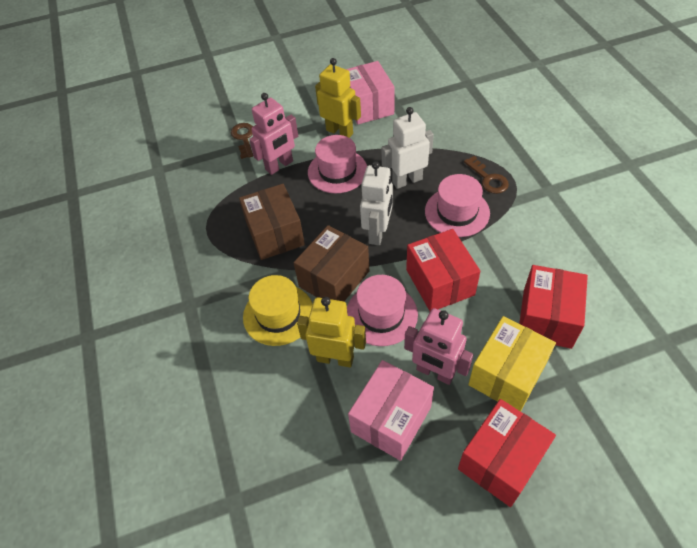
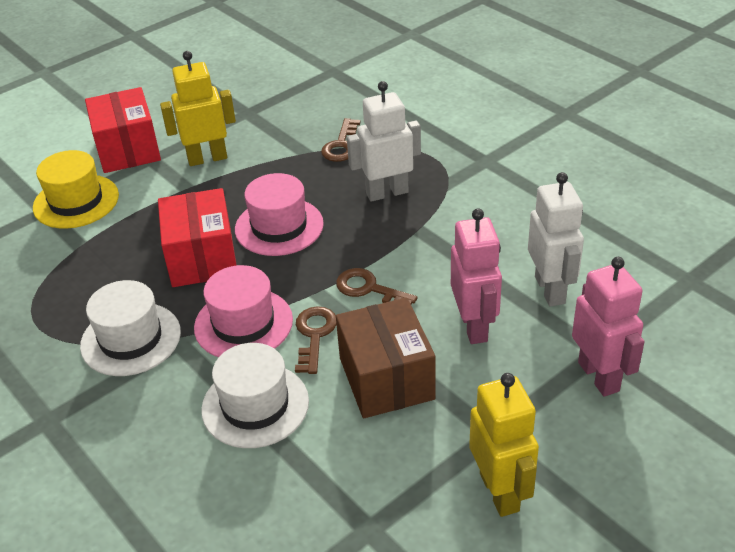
brown box: 2 -> 1
brown key: 2 -> 3
pink box: 2 -> 0
pink hat: 3 -> 2
red box: 3 -> 2
white hat: 0 -> 2
yellow box: 1 -> 0

